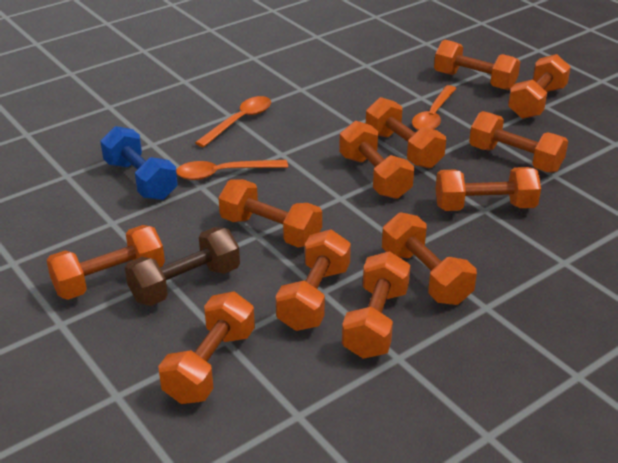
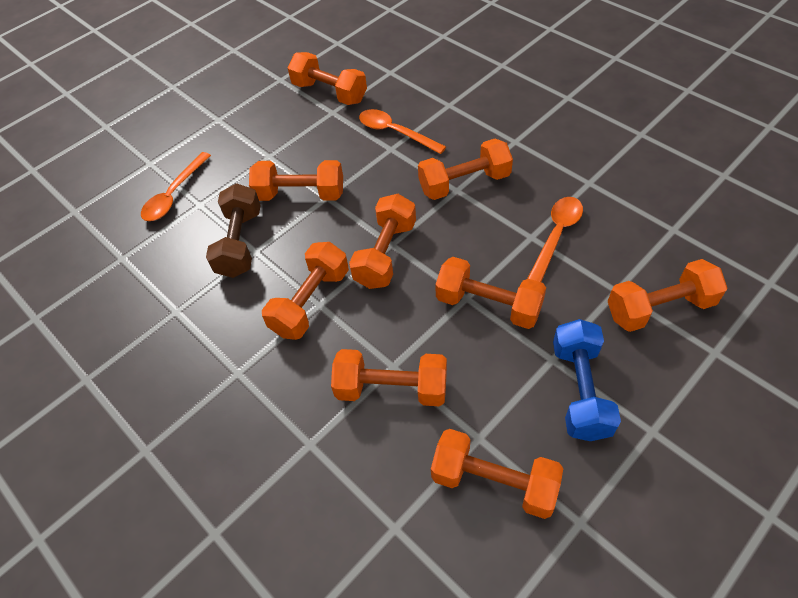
orange dumbbell: 12 -> 9

